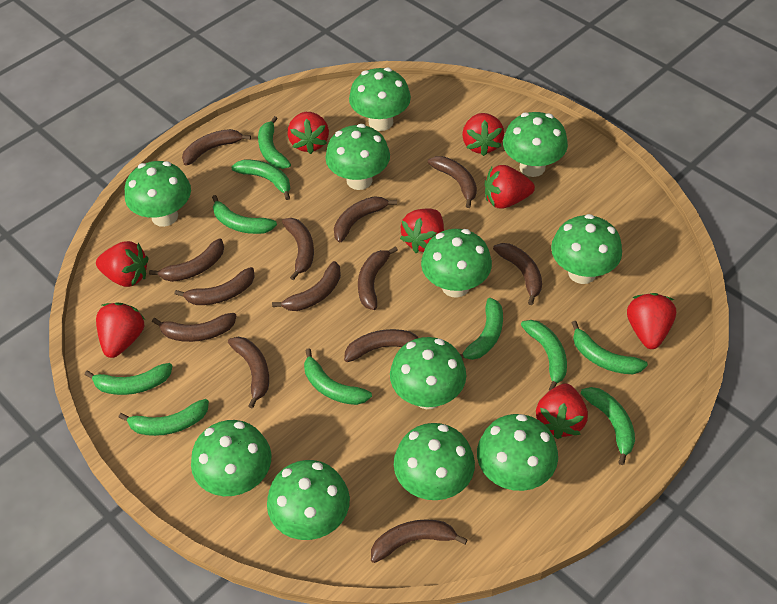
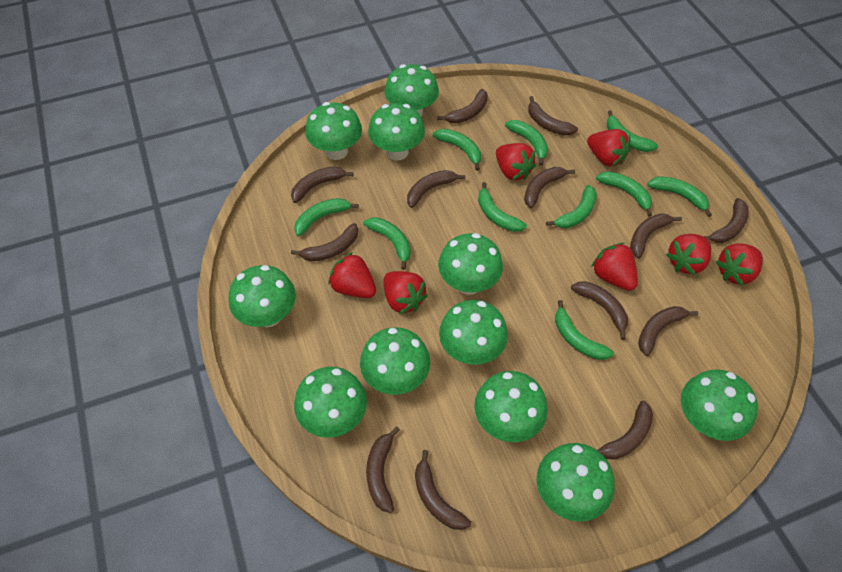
red strawberry: 8 -> 7

